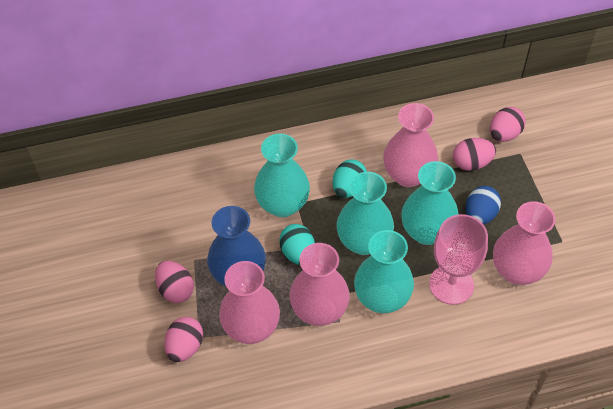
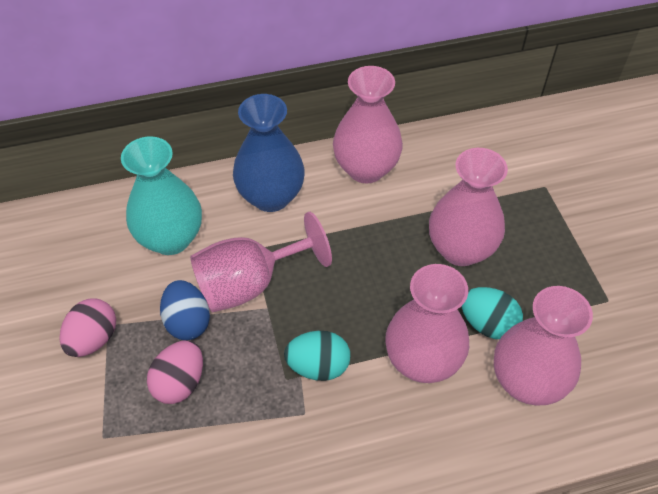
pink egg: 4 -> 2
turquoise vase: 4 -> 1

